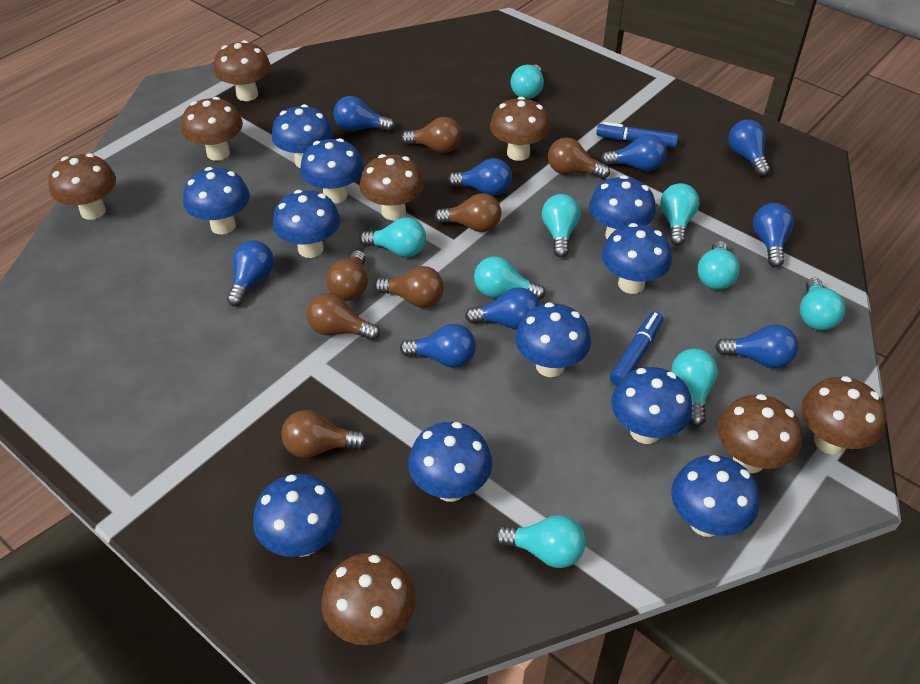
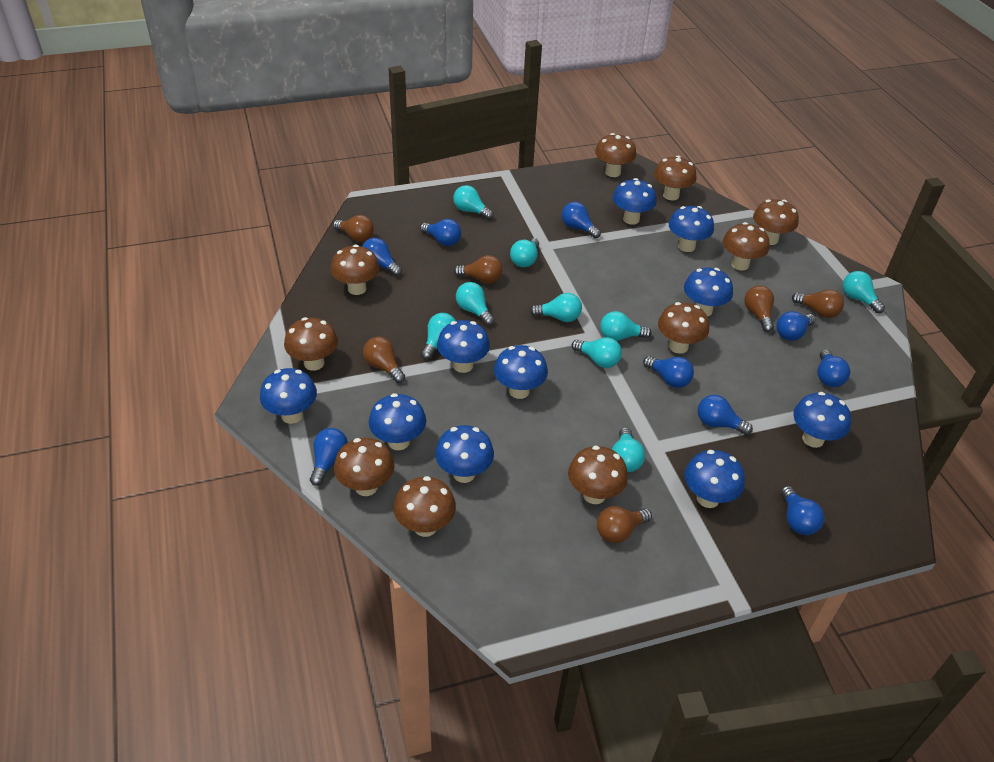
blue marker: 2 -> 0
blue mushroom: 11 -> 10
brown light bulb: 7 -> 6
brown mushroom: 8 -> 10

